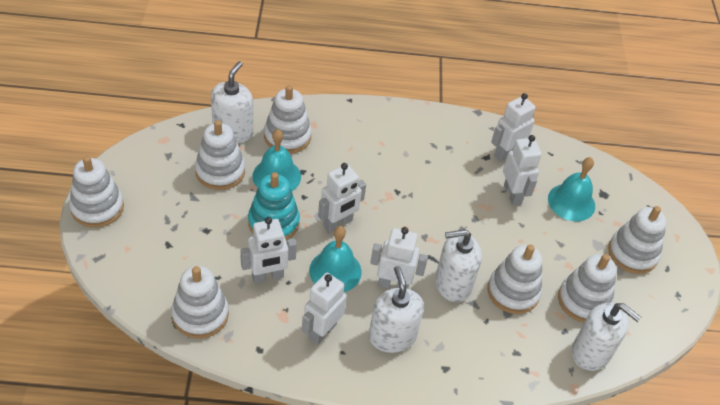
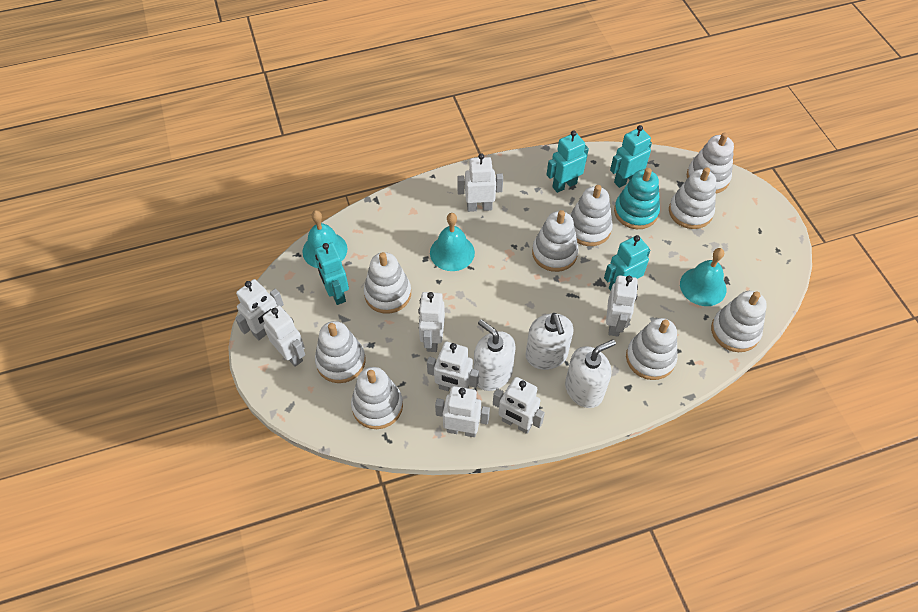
turquoise robot: 0 -> 4
white robot: 6 -> 8
white soap dispenser: 4 -> 3
white stacking toy: 7 -> 9

